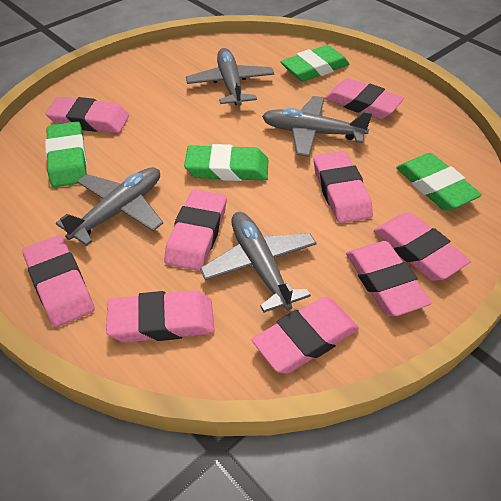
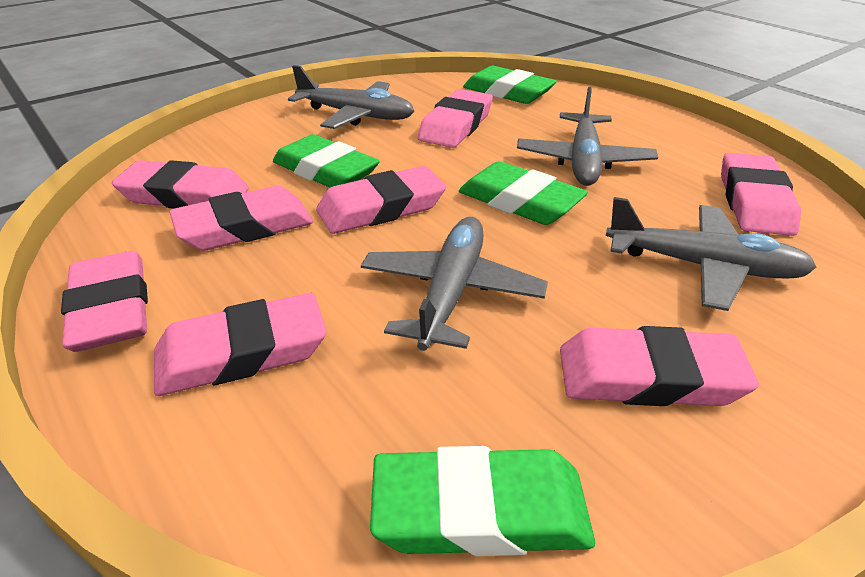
pink eraser: 9 -> 8

